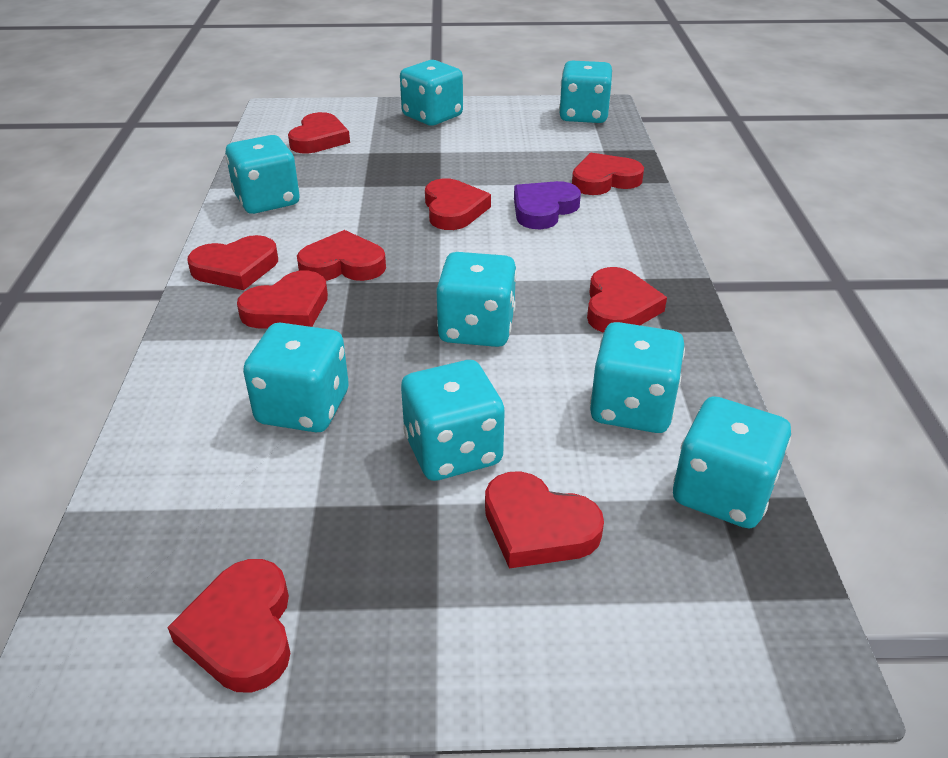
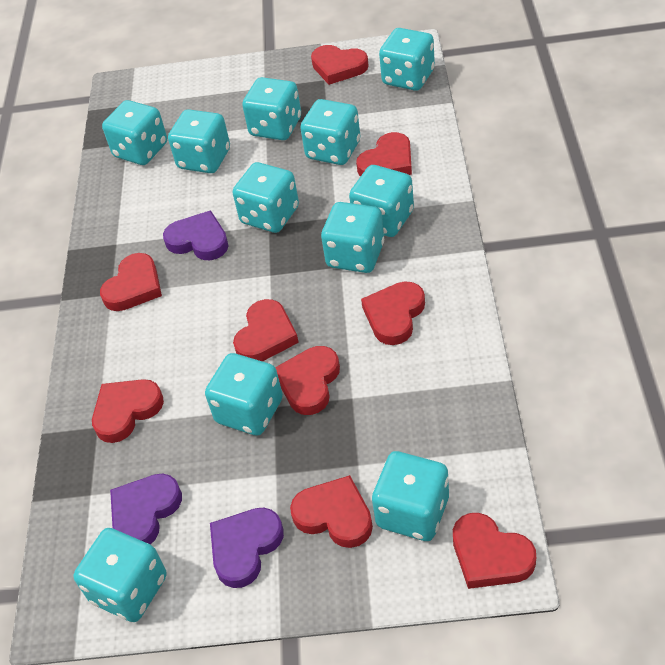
purple heart: 1 -> 3
turquoise dice: 8 -> 11

